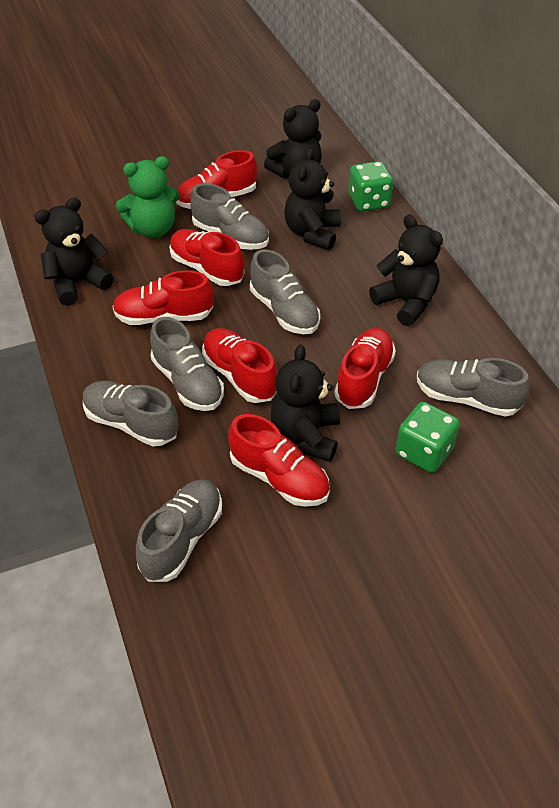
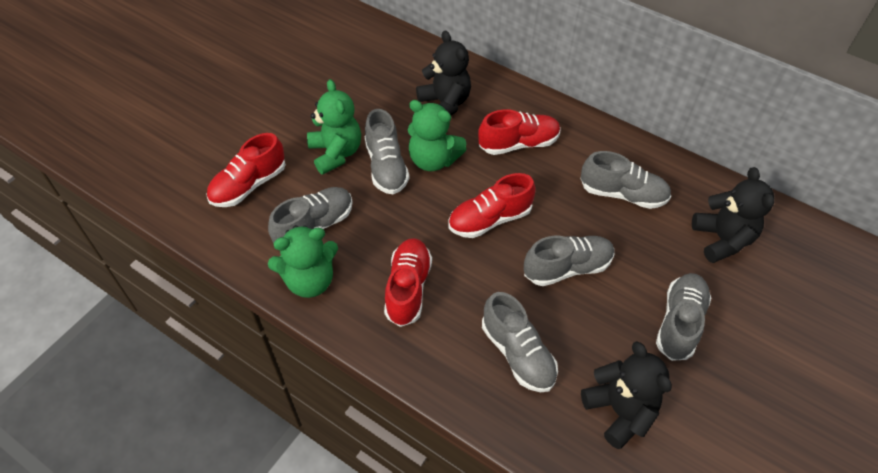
black teddy bear: 5 -> 3
green dice: 2 -> 0
green teddy bear: 1 -> 3
red shoe: 6 -> 4

